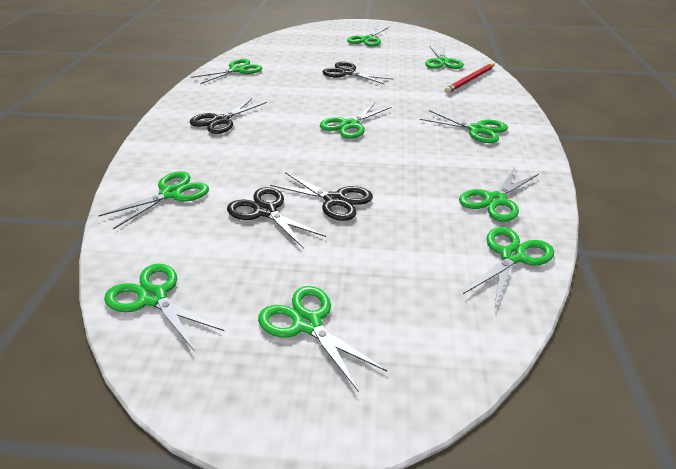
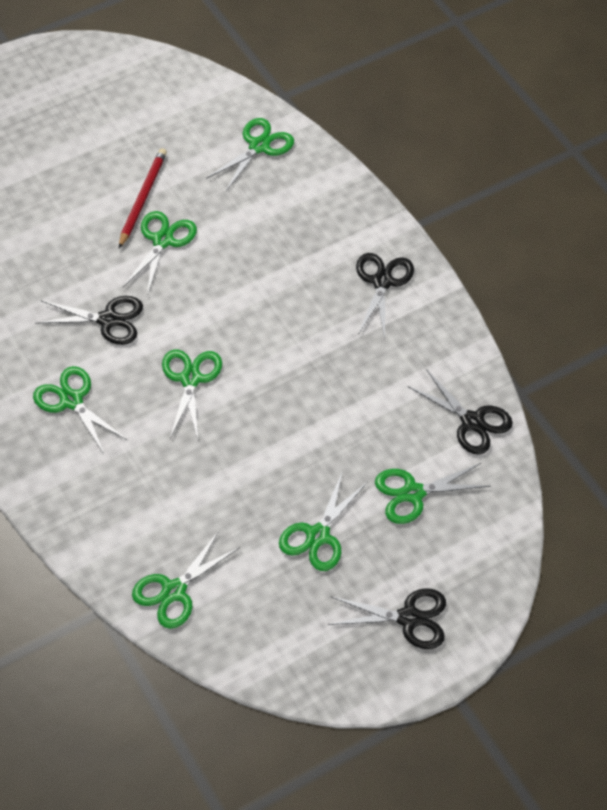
green scissors: 10 -> 7

